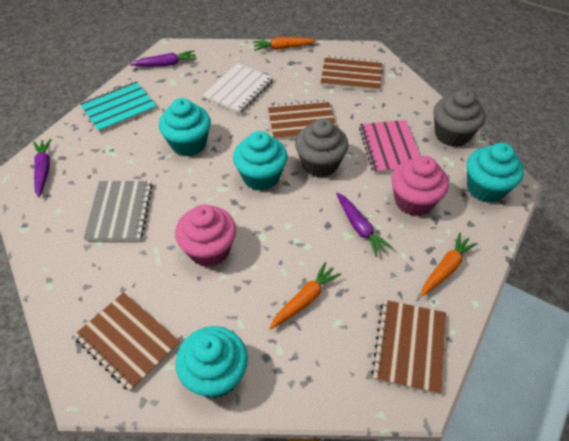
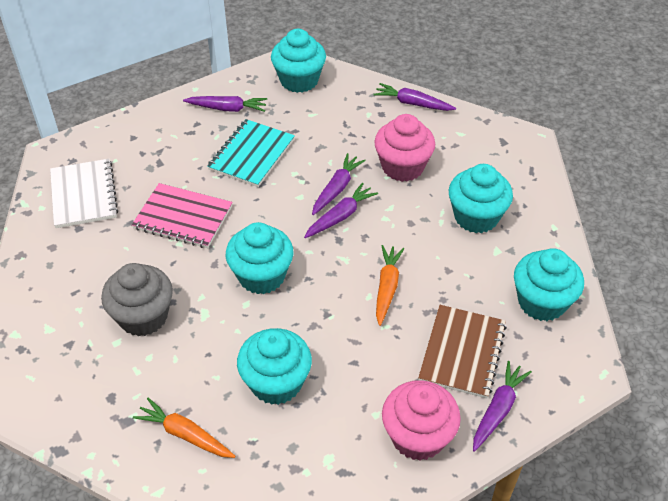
brown notebook: 4 -> 1
grey cupcake: 2 -> 1
grey notebook: 1 -> 0
orange carrot: 3 -> 2
purple carrot: 3 -> 5
turquoise cupcake: 4 -> 5

